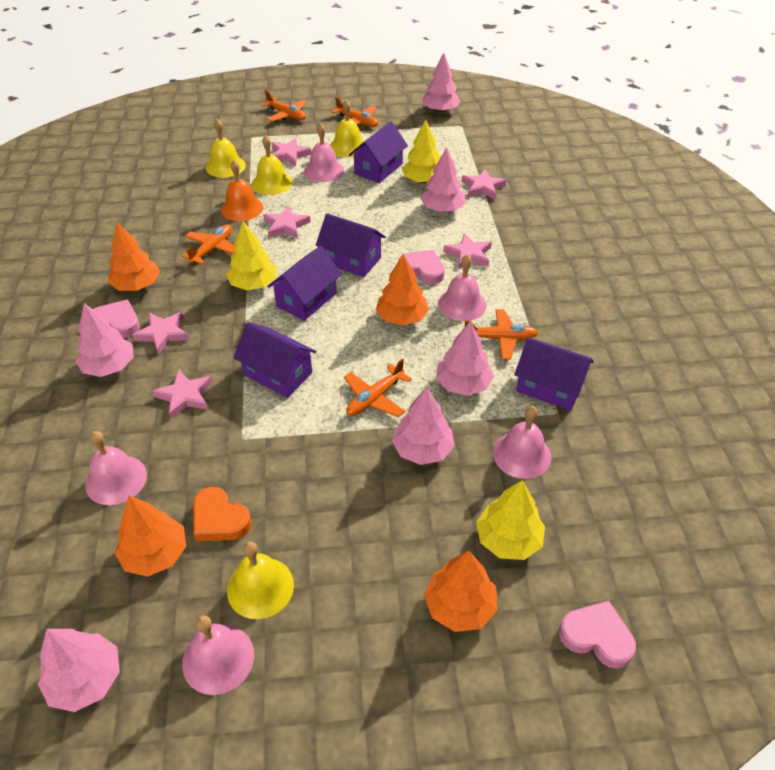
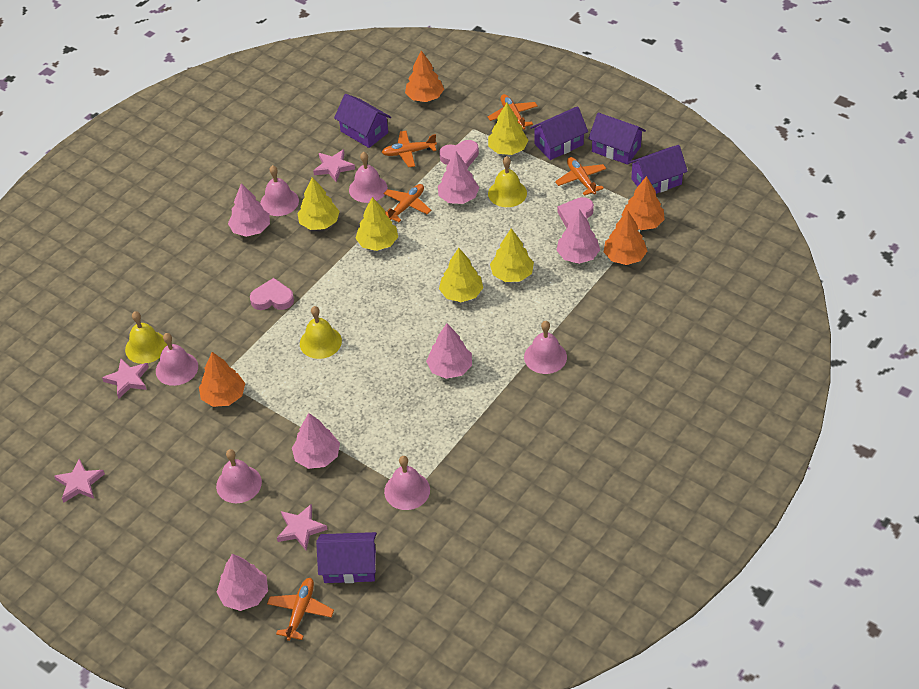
orange bell: 1 -> 0
orange heart: 1 -> 0
pink bell: 5 -> 6
pink star: 6 -> 4
yellow bell: 4 -> 3
yellow tree: 3 -> 5

